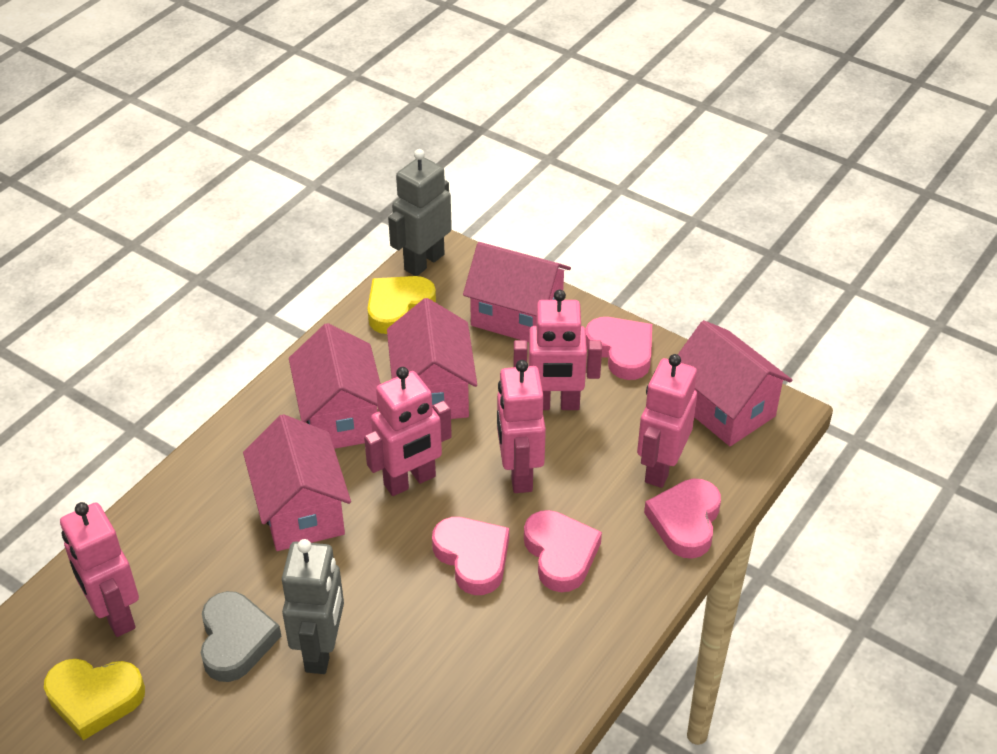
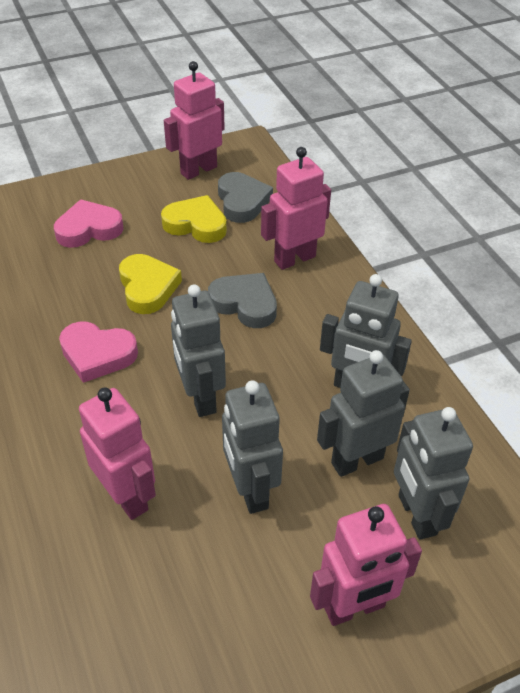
grey heart: 1 -> 2
grey robot: 2 -> 5
pink heart: 4 -> 2
pink house: 5 -> 0
pink robot: 5 -> 4

